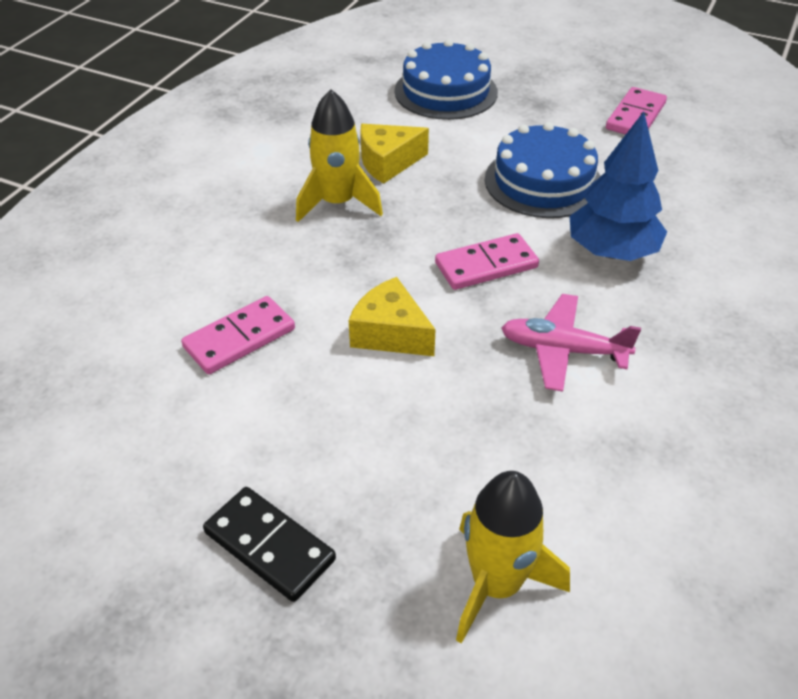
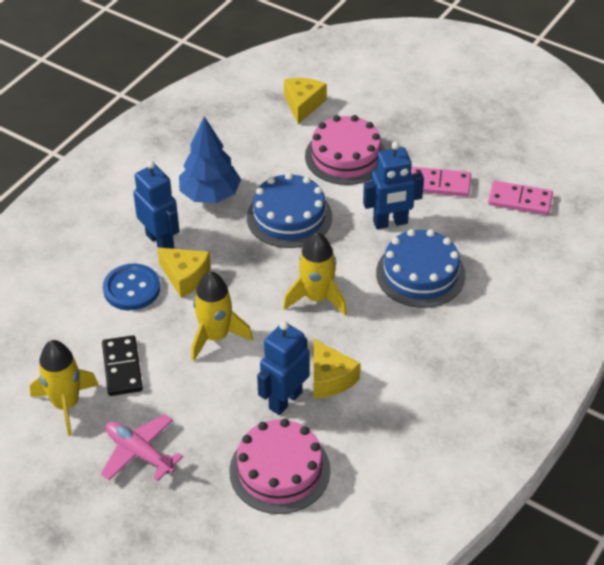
blue button: 0 -> 1
blue robot: 0 -> 3
pink cake: 0 -> 2
pink domino: 3 -> 2
yellow cheese: 2 -> 3
yellow rocket: 2 -> 3

